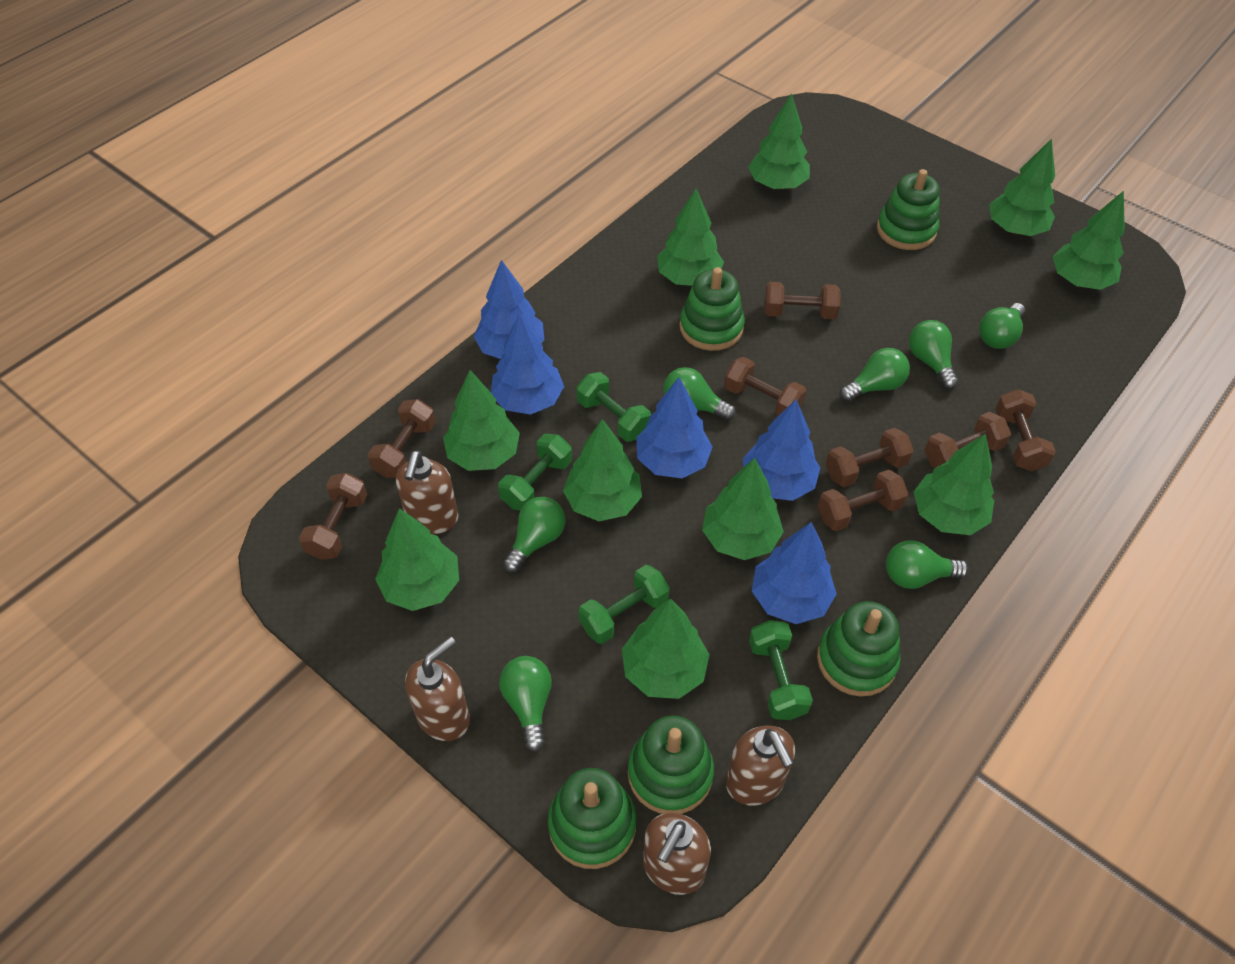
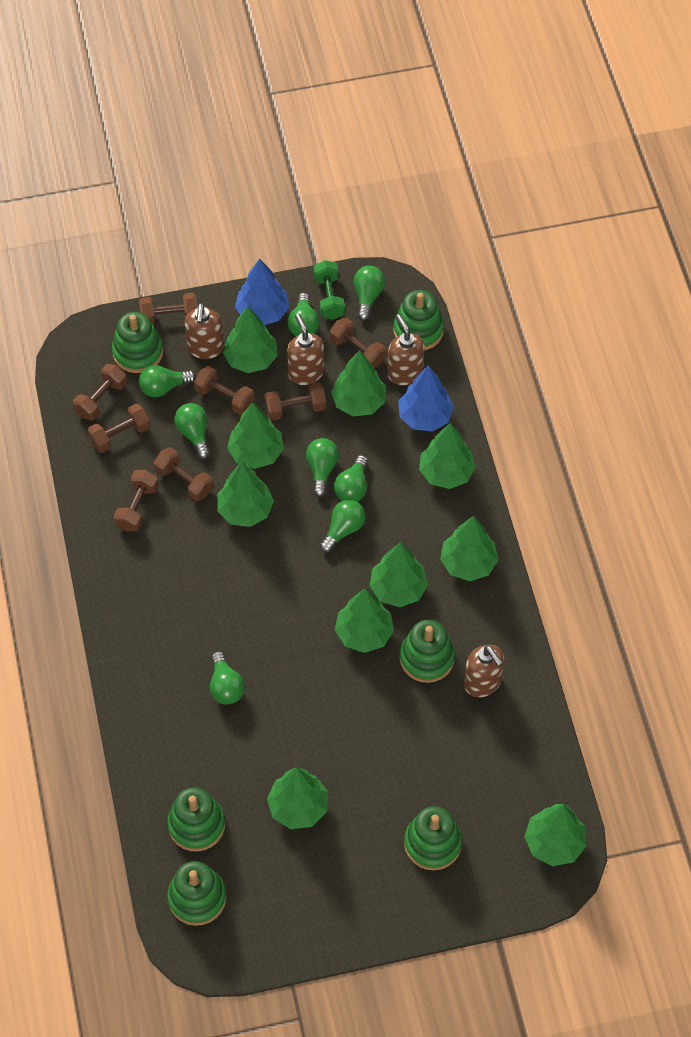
blue tree: 5 -> 2
green dumbbell: 4 -> 1
green light bulb: 7 -> 8
green stacking toy: 5 -> 6

